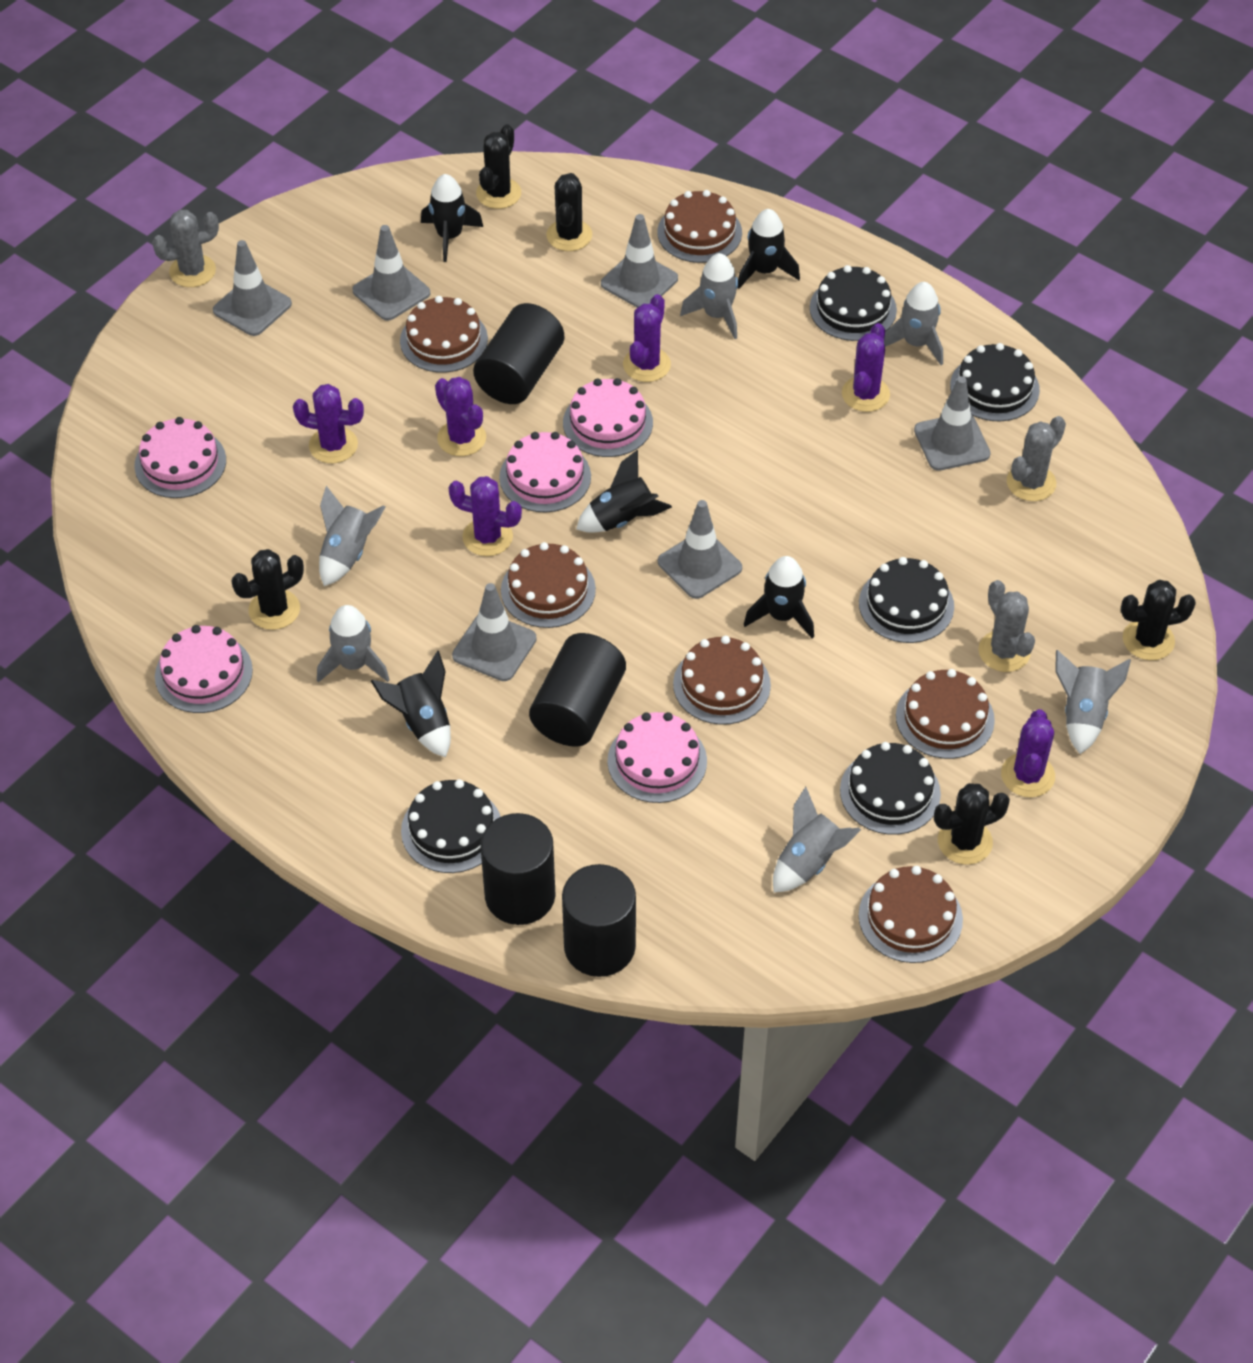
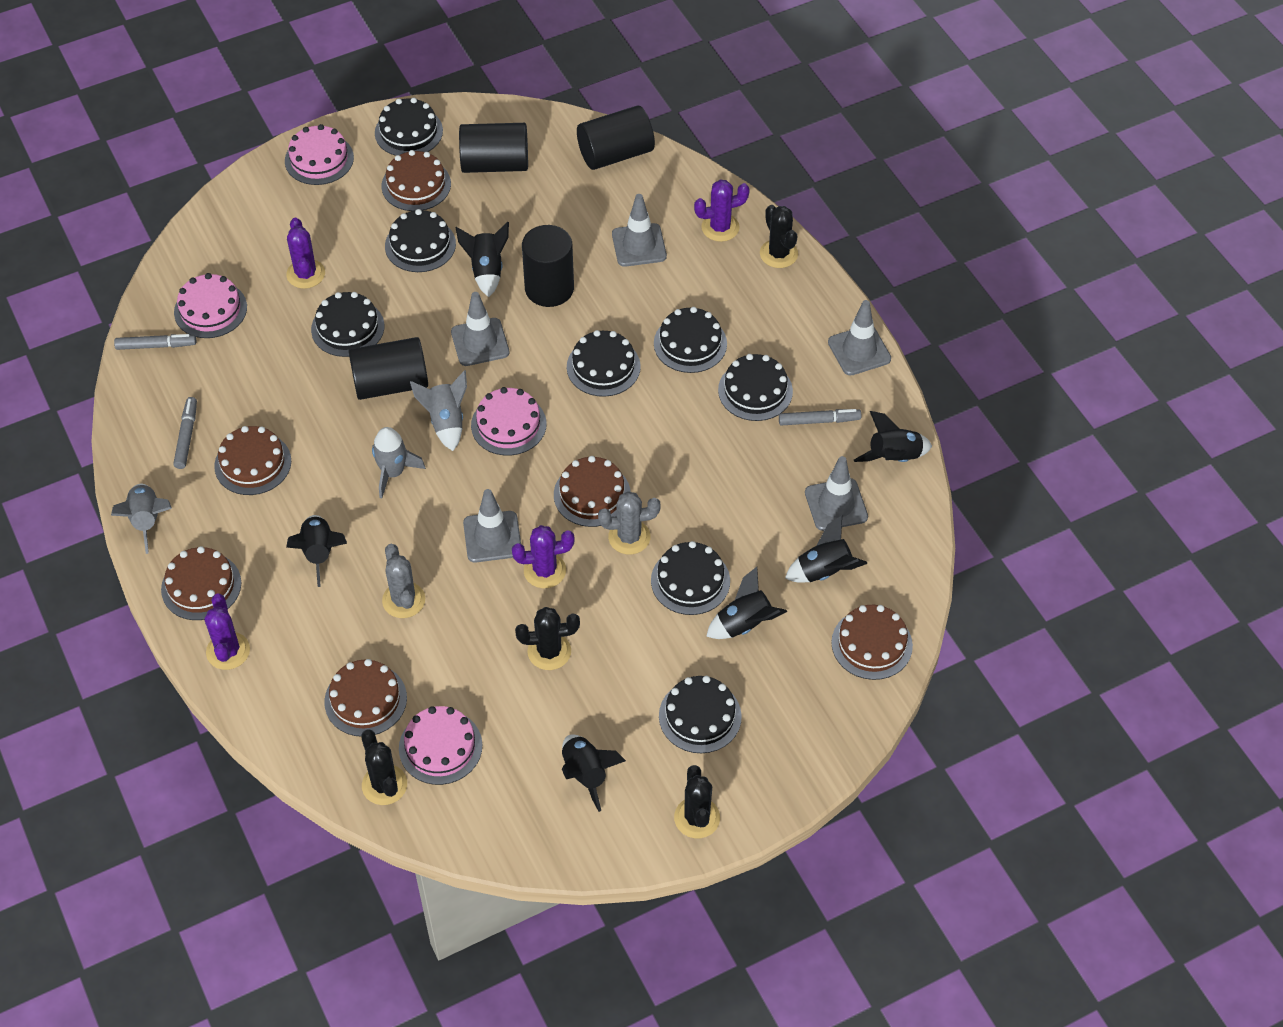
black cactus: 5 -> 4
black cake: 5 -> 8
black rocket: 5 -> 6
grey cactus: 3 -> 2
grey marker: 0 -> 3
grey rocket: 6 -> 3
grey traffic cone: 6 -> 5
pink cake: 5 -> 4
purple cactus: 6 -> 4

